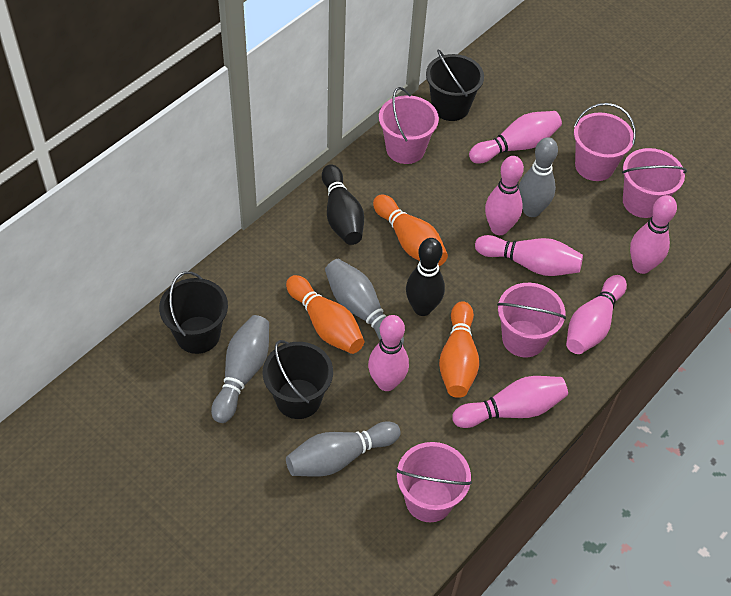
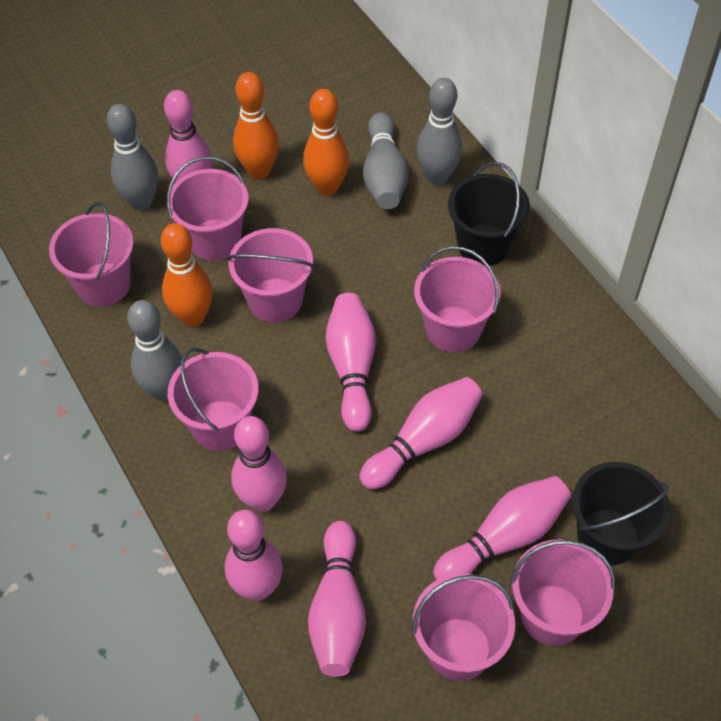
black bowling pin: 2 -> 0
black bucket: 3 -> 2
pink bucket: 5 -> 7

